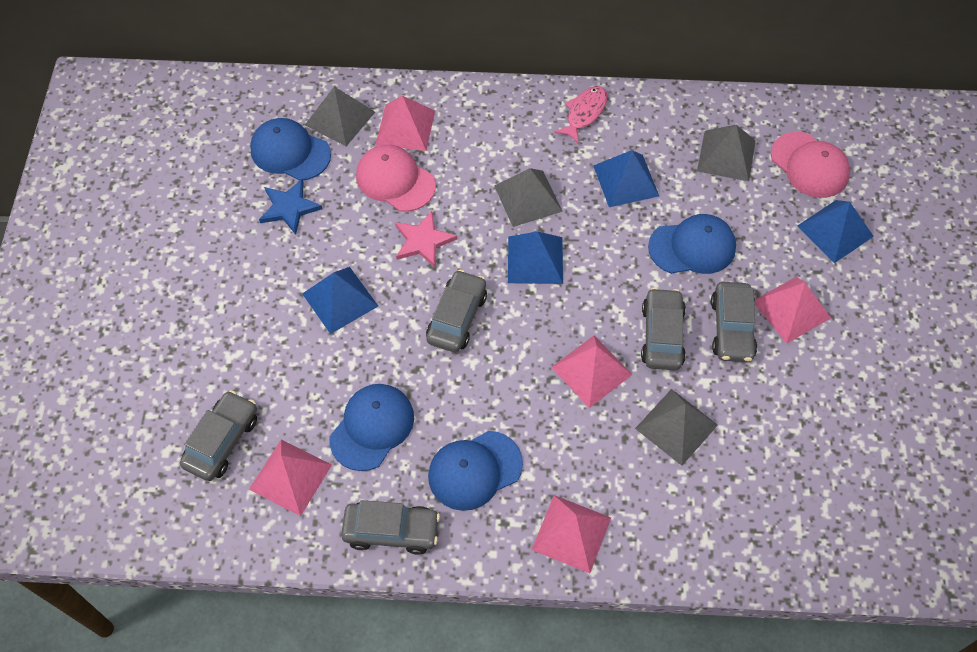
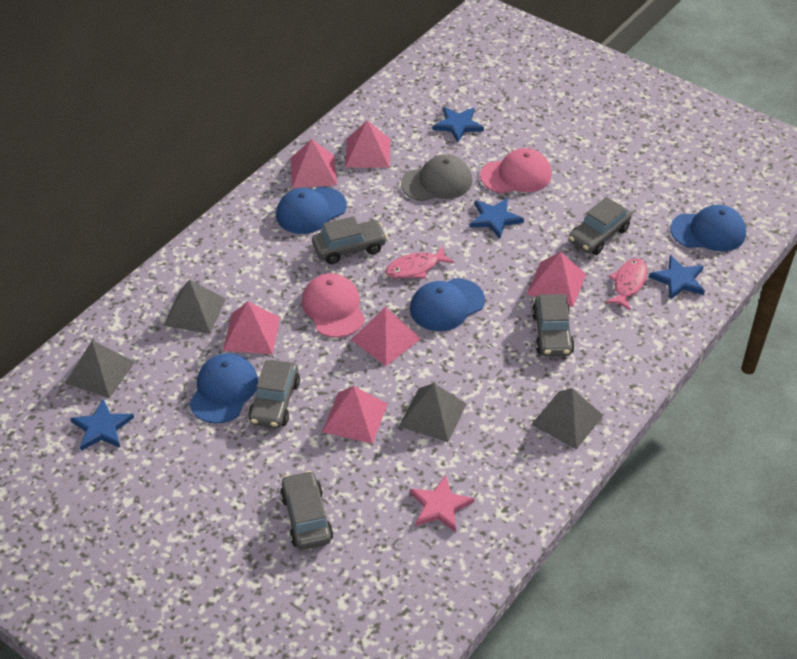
blue pyramid: 4 -> 0
blue star: 1 -> 4
grey cap: 0 -> 1
pink fish: 1 -> 2
pink pyramid: 5 -> 6

